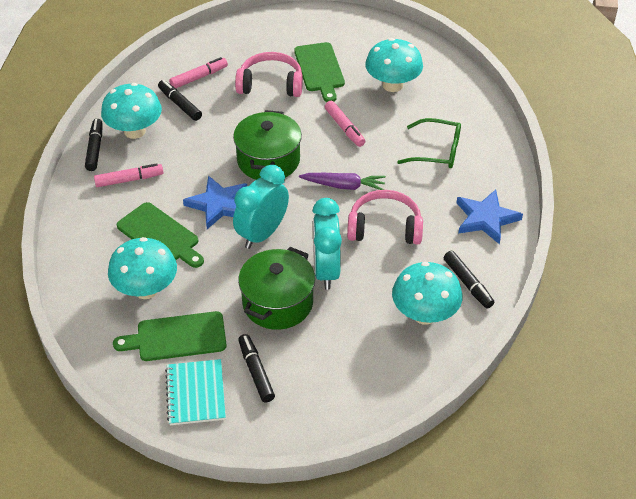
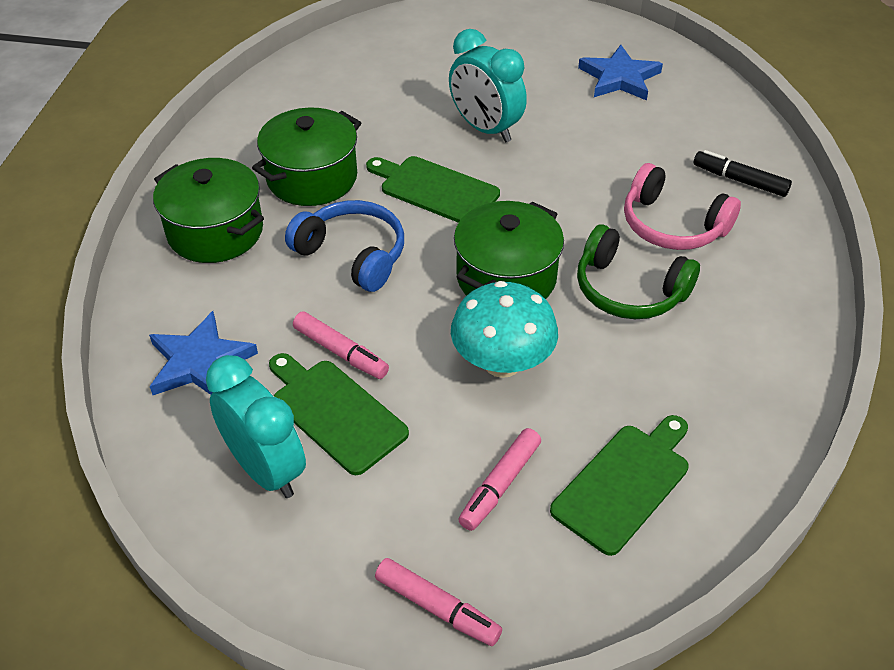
black marker: 4 -> 1
blue headphones: 0 -> 1
green glasses: 1 -> 0
green headphones: 0 -> 1
green pot: 2 -> 3
pink headphones: 2 -> 1
purple carrot: 1 -> 0
turquoise mushroom: 4 -> 1
turquoise notebook: 1 -> 0

